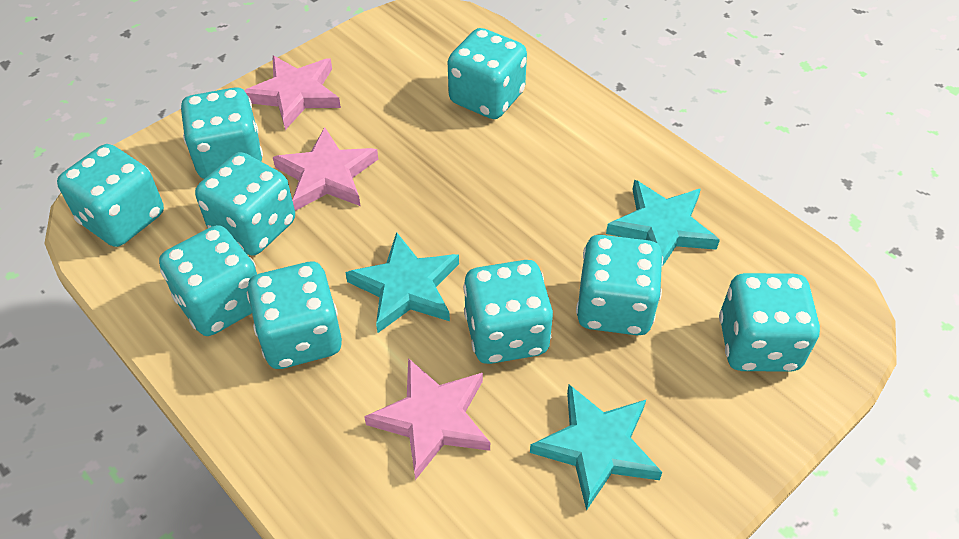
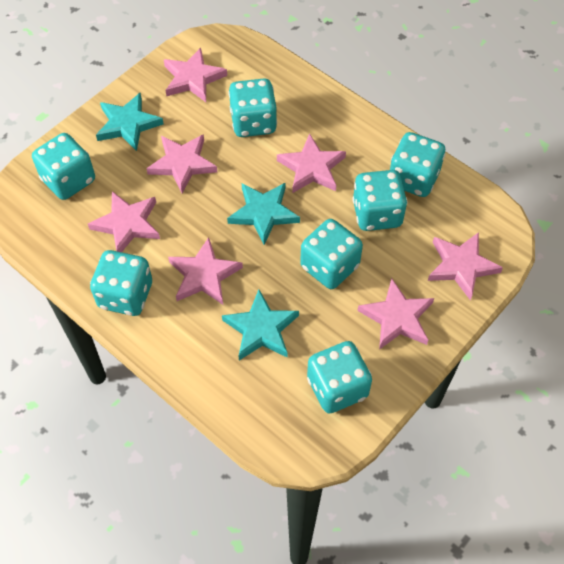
pink star: 3 -> 7
turquoise dice: 9 -> 7

